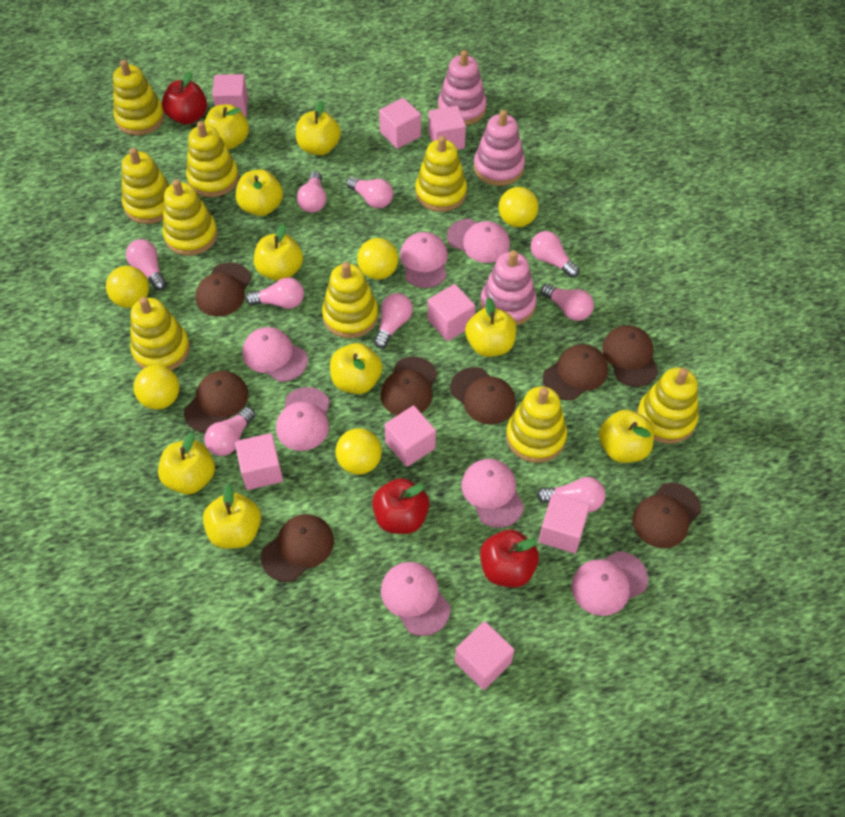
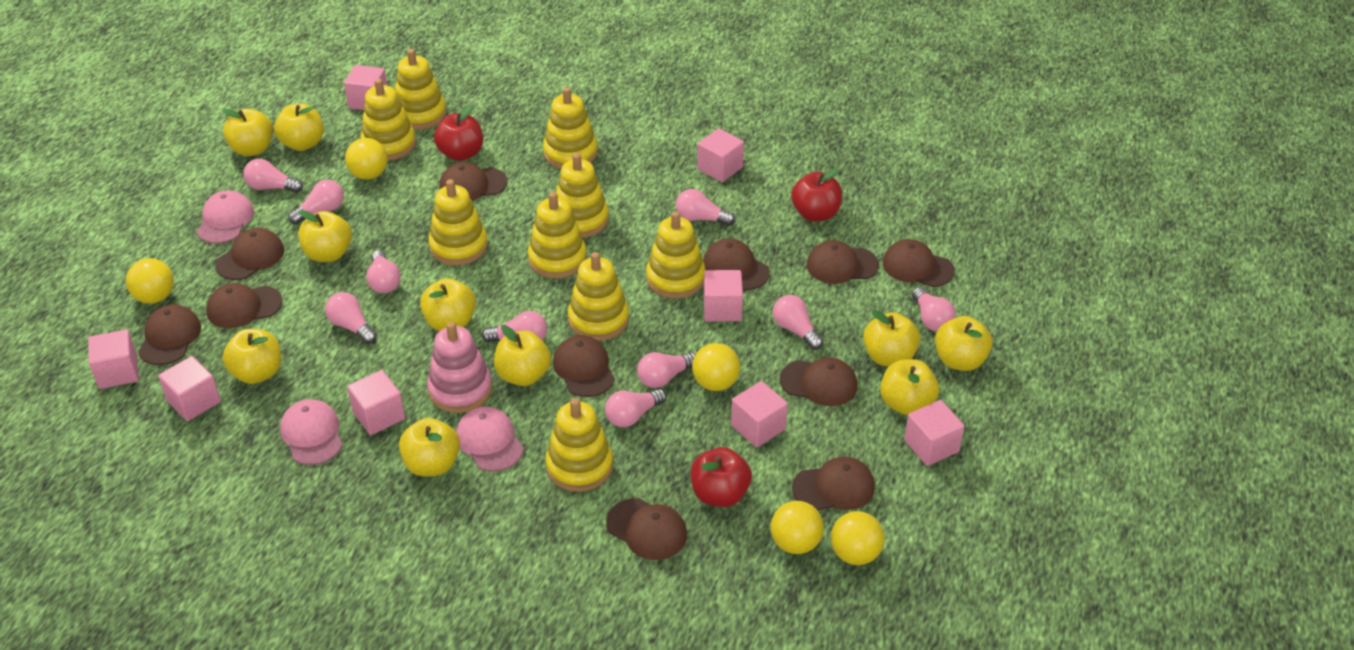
brown cap: 8 -> 11
pink cap: 7 -> 3
pink light bulb: 9 -> 10
pink stacking toy: 3 -> 1
yellow apple: 9 -> 10

